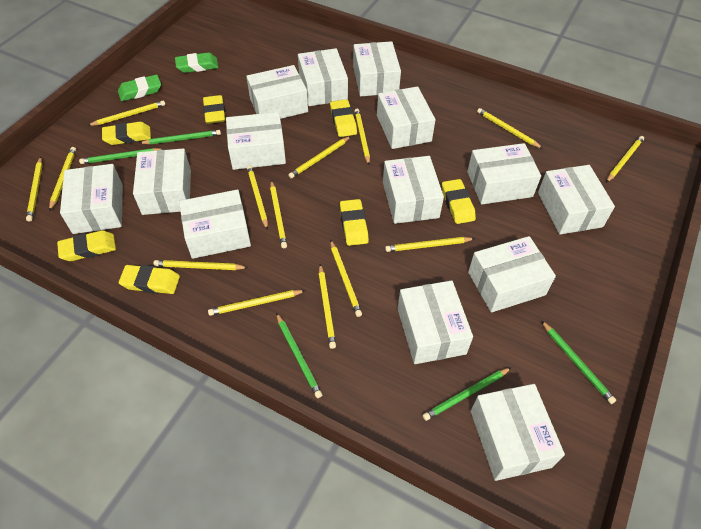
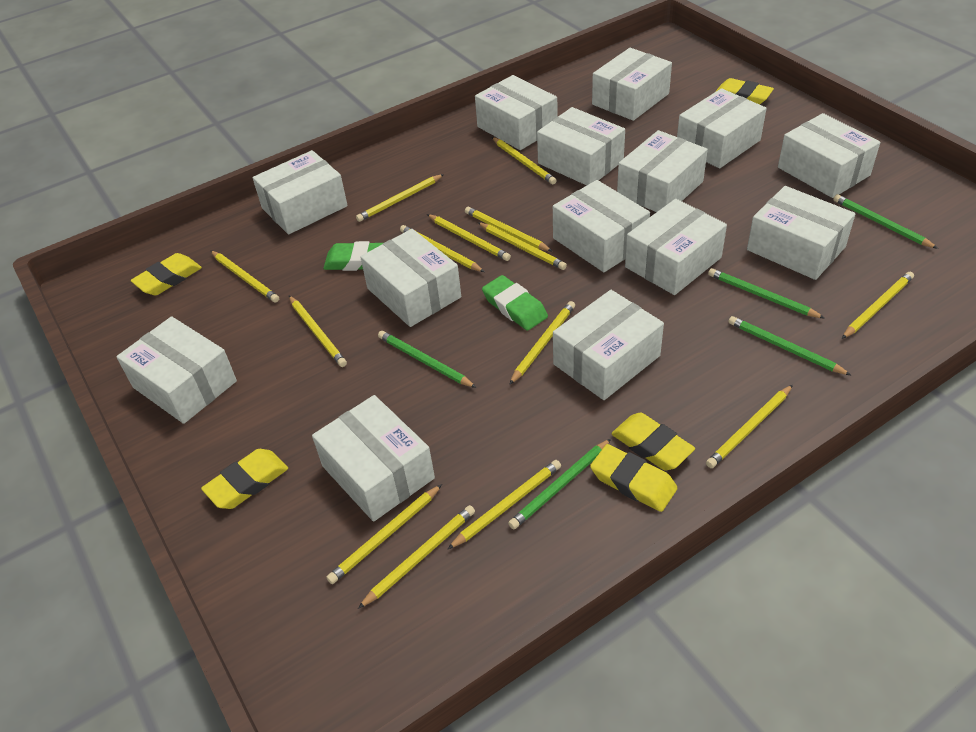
yellow eraser: 7 -> 5

